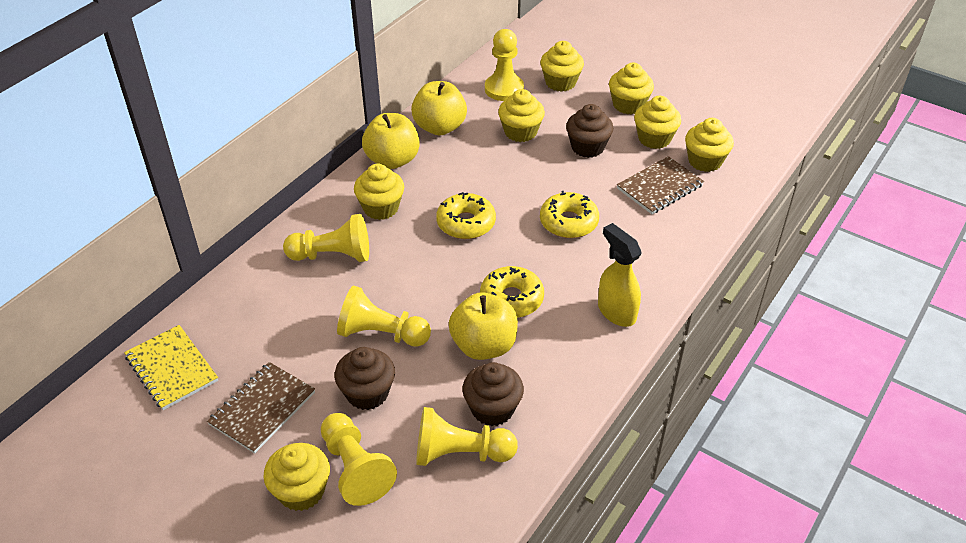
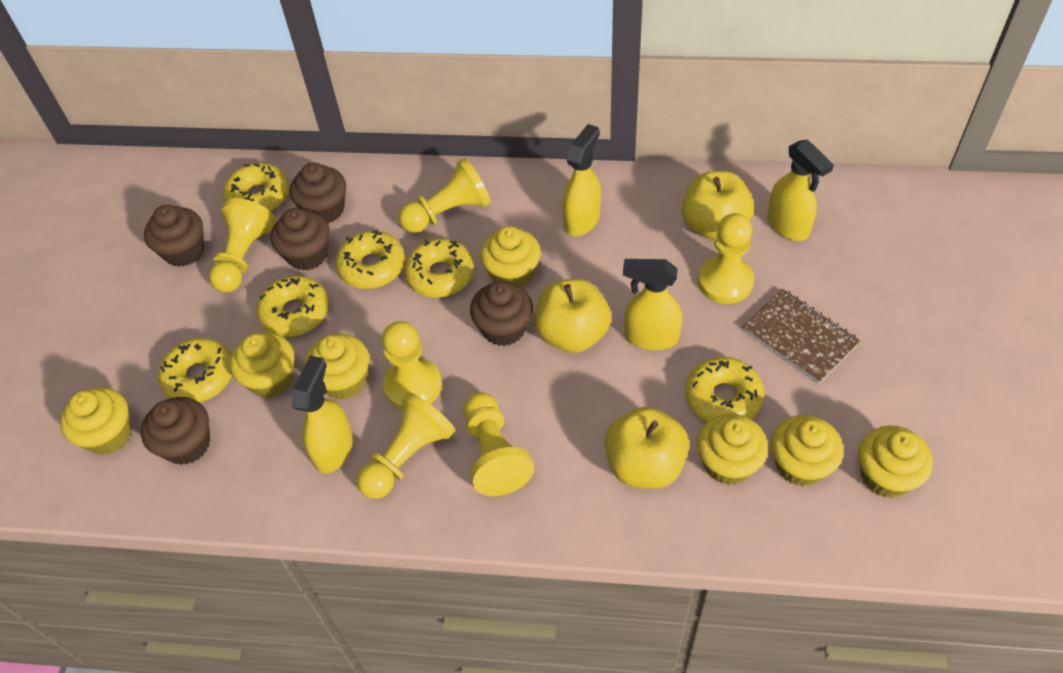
brown cupcake: 3 -> 5
brown notebook: 2 -> 1
yellow donut: 3 -> 6
yellow notebook: 1 -> 0
yellow pawn: 5 -> 6
yellow spray bottle: 1 -> 4

